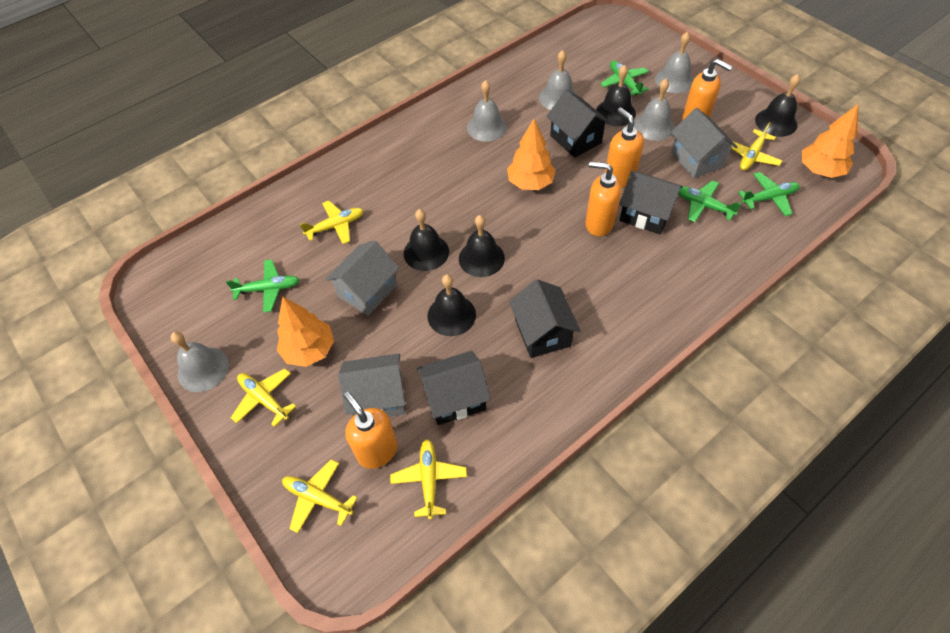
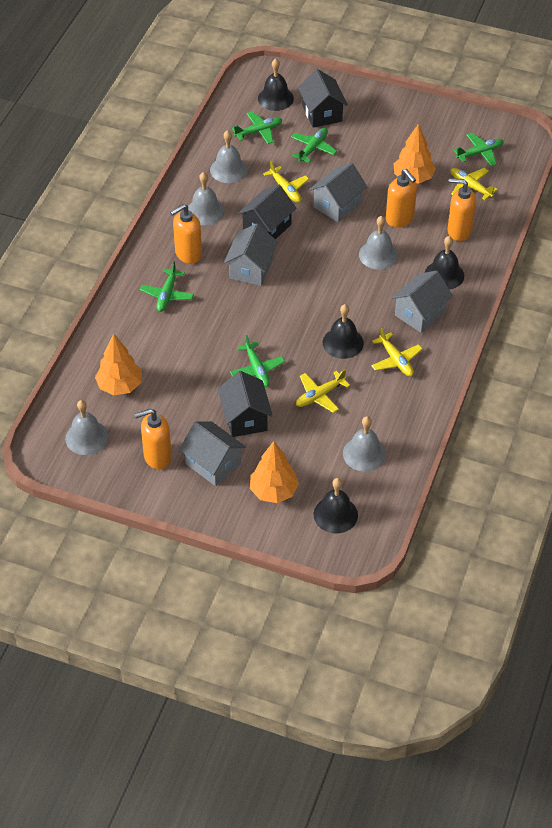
black bell: 5 -> 4
black house: 4 -> 3
green plane: 4 -> 5
grey house: 3 -> 4
yellow plane: 5 -> 4

